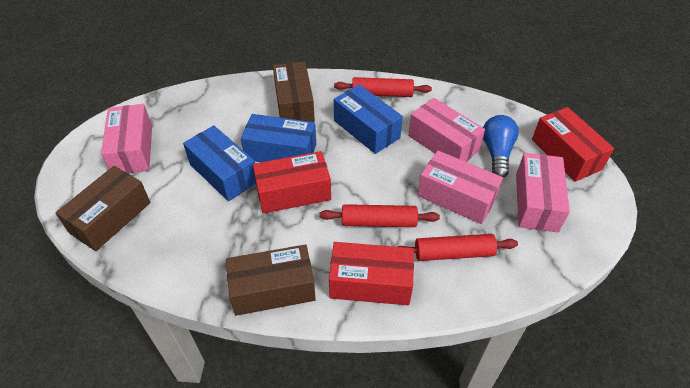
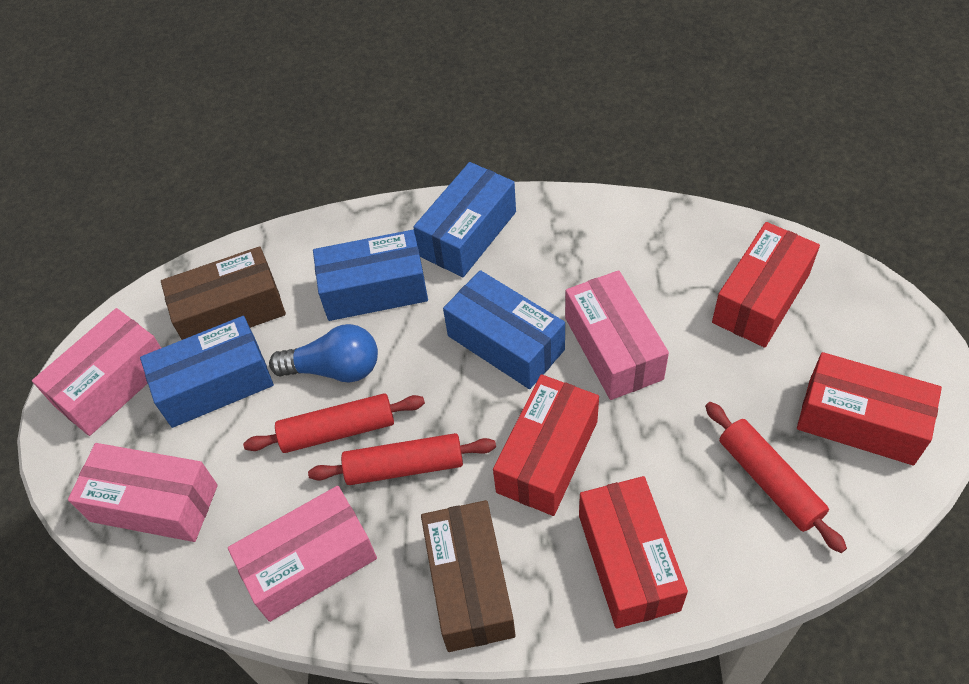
blue box: 3 -> 4
brown box: 3 -> 2
red box: 3 -> 4

